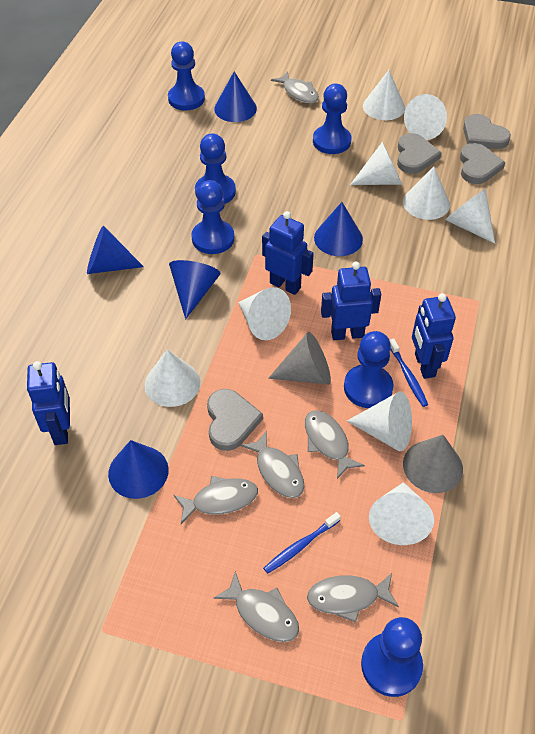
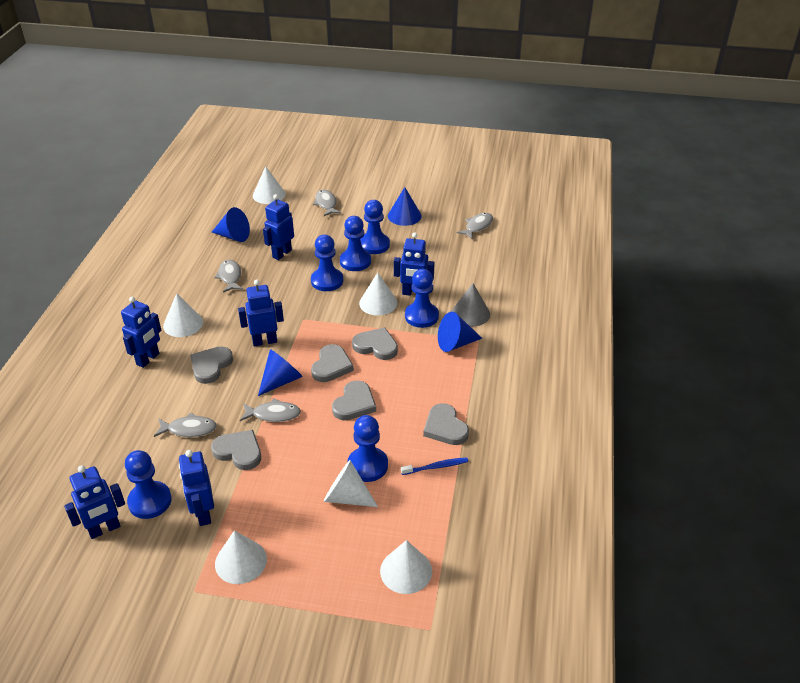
blue cone: 5 -> 4
blue robot: 4 -> 6
blue toothbrush: 2 -> 1
grey cone: 2 -> 1
grey fish: 6 -> 5
grey heart: 4 -> 6
white cone: 9 -> 6

